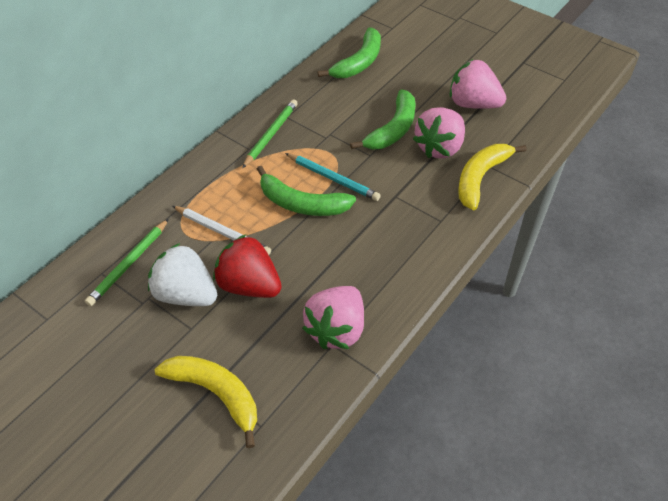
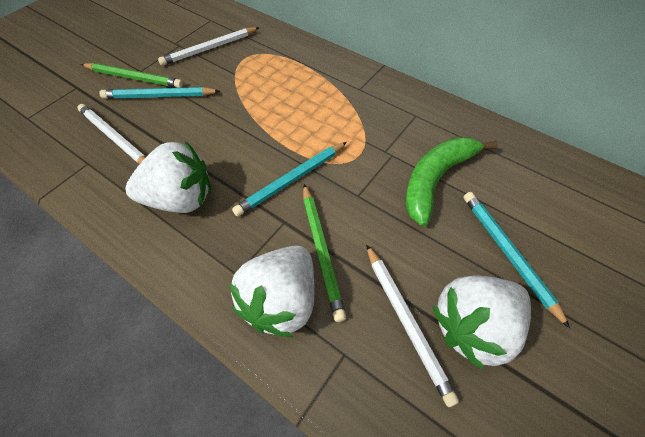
green banana: 3 -> 1
pink strawberry: 3 -> 0
red strawberry: 1 -> 0
turquoise pencil: 1 -> 3
white pencil: 1 -> 3
white strawberry: 1 -> 3
yellow banana: 2 -> 0

